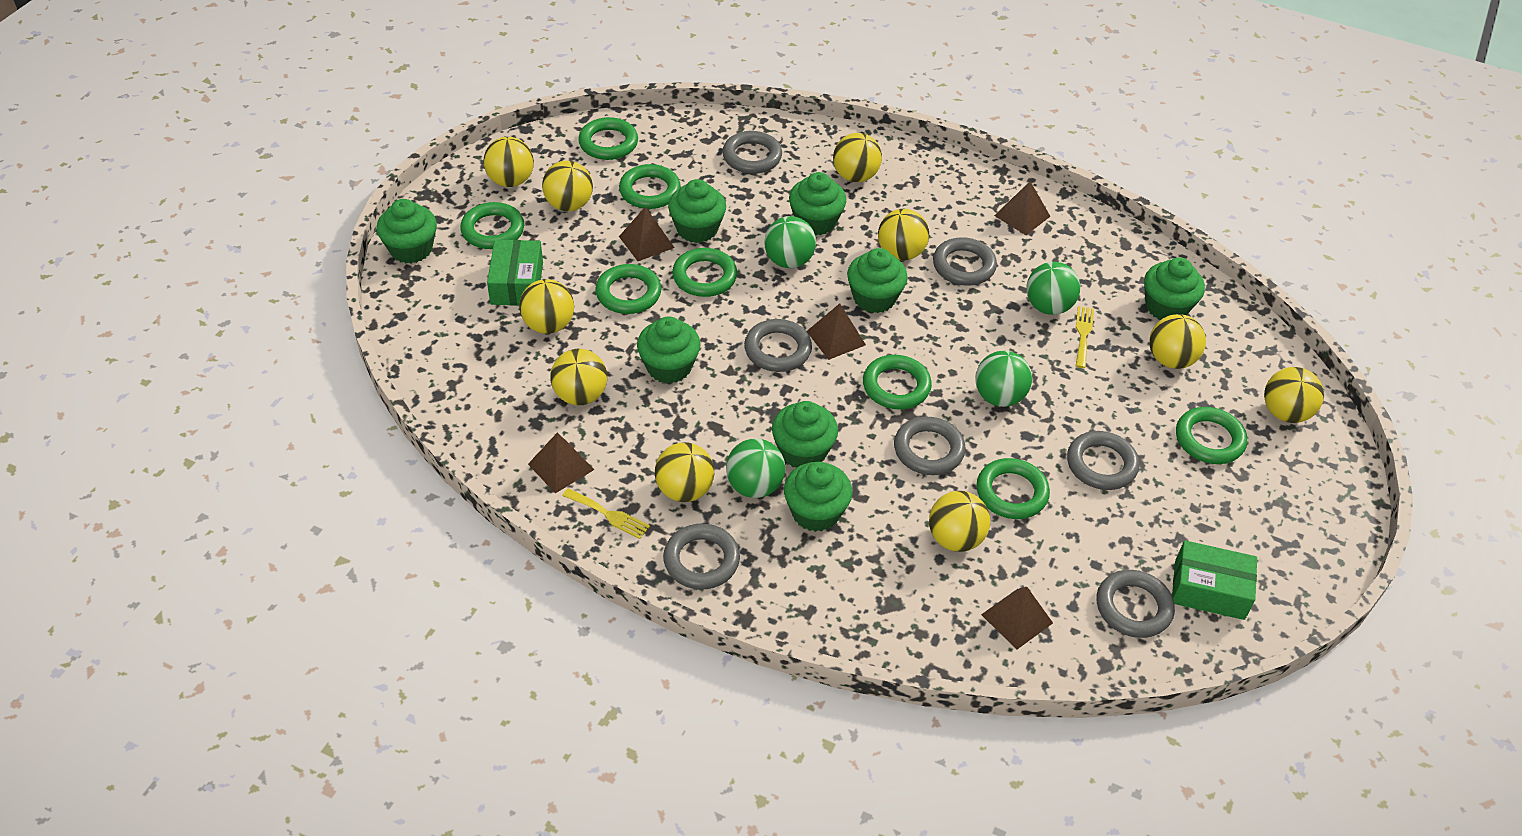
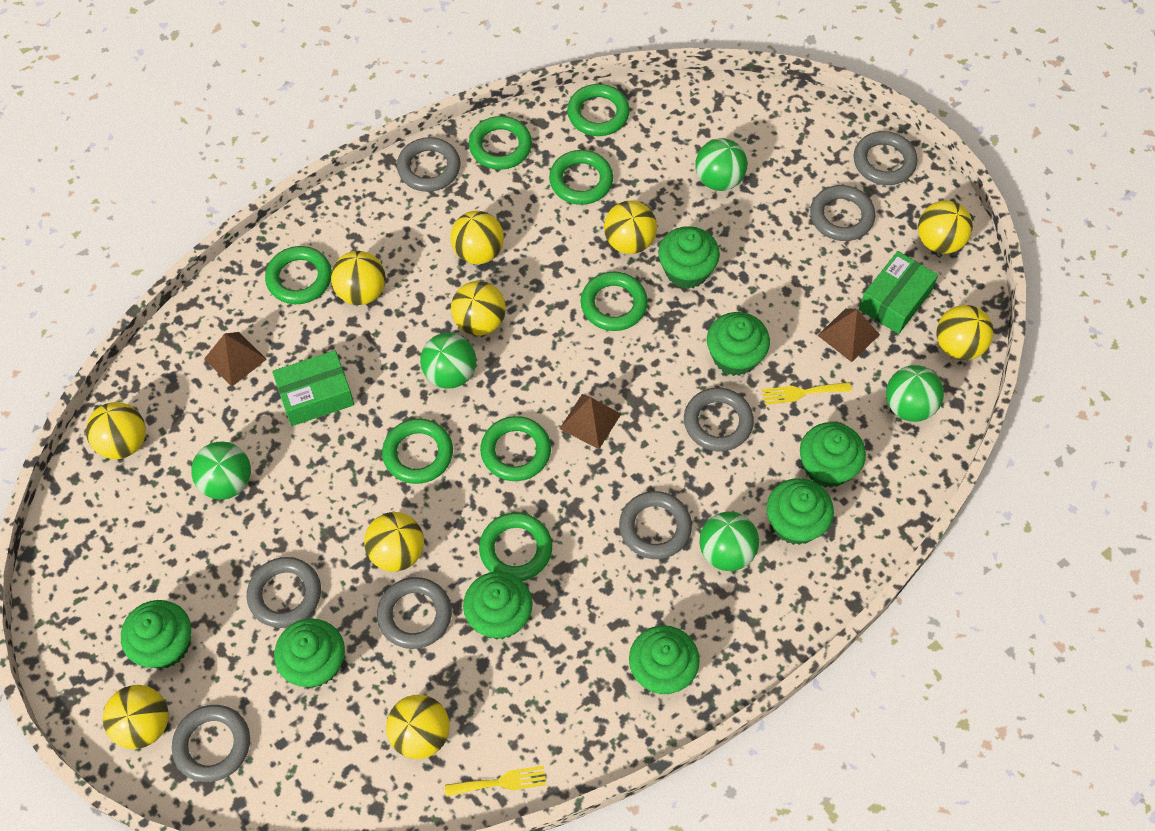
brown pyramid: 5 -> 3
green ball: 4 -> 5
grey ring: 7 -> 8

